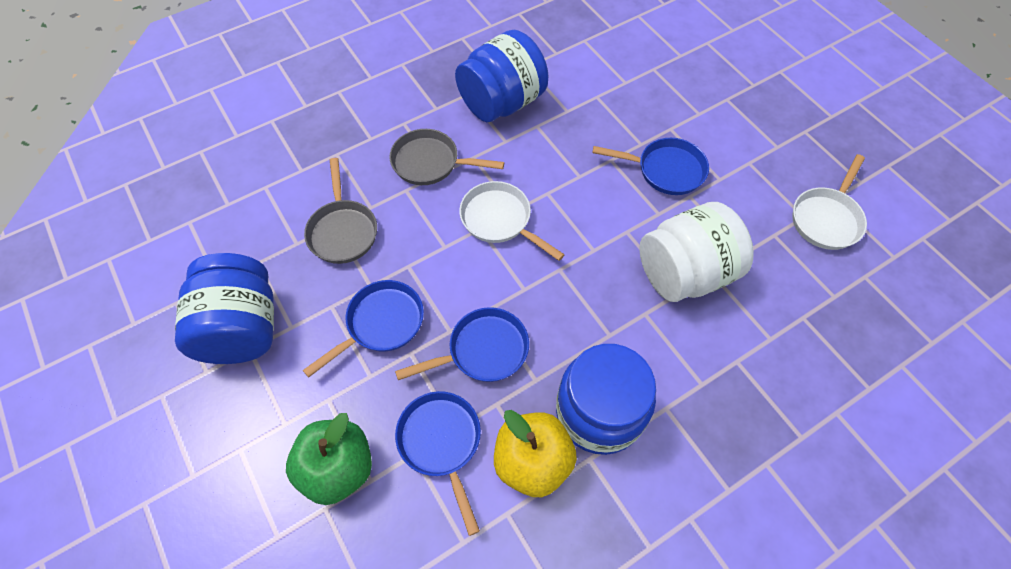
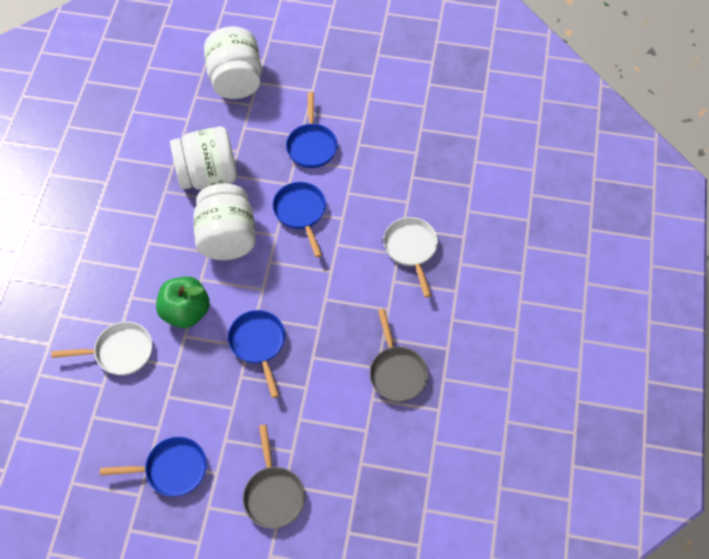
blue jar: 3 -> 0
white jar: 1 -> 3
yellow apple: 1 -> 0

